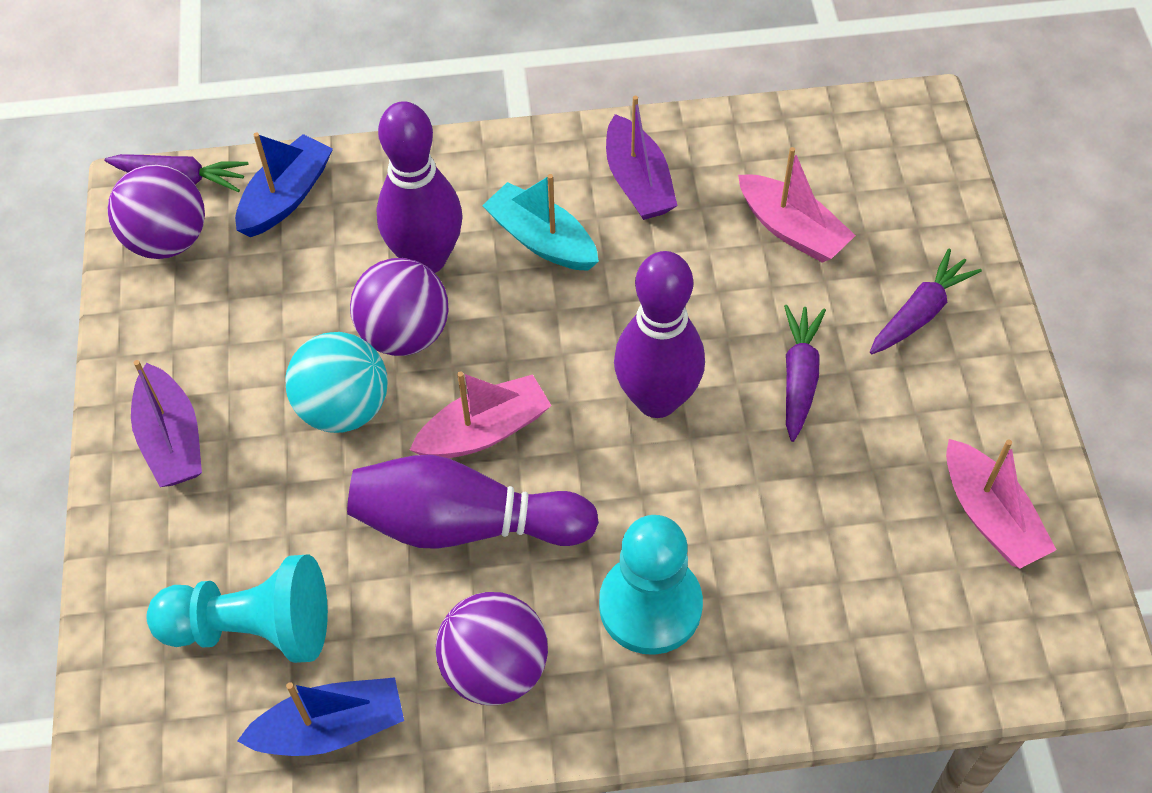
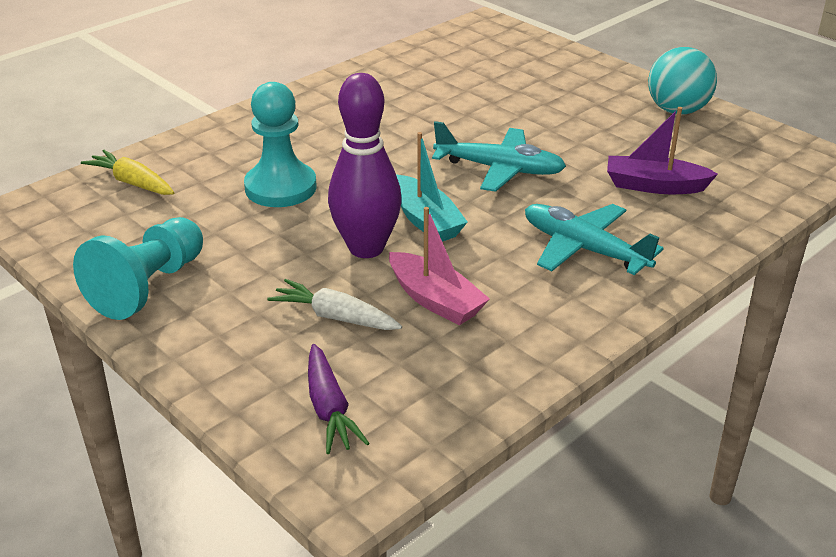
blue boat: 2 -> 0
pink boat: 3 -> 1
purple ball: 3 -> 0
purple boat: 2 -> 1
purple bowling pin: 3 -> 1
purple carrot: 3 -> 1
turquoise plane: 0 -> 2
white carrot: 0 -> 1
yellow carrot: 0 -> 1

